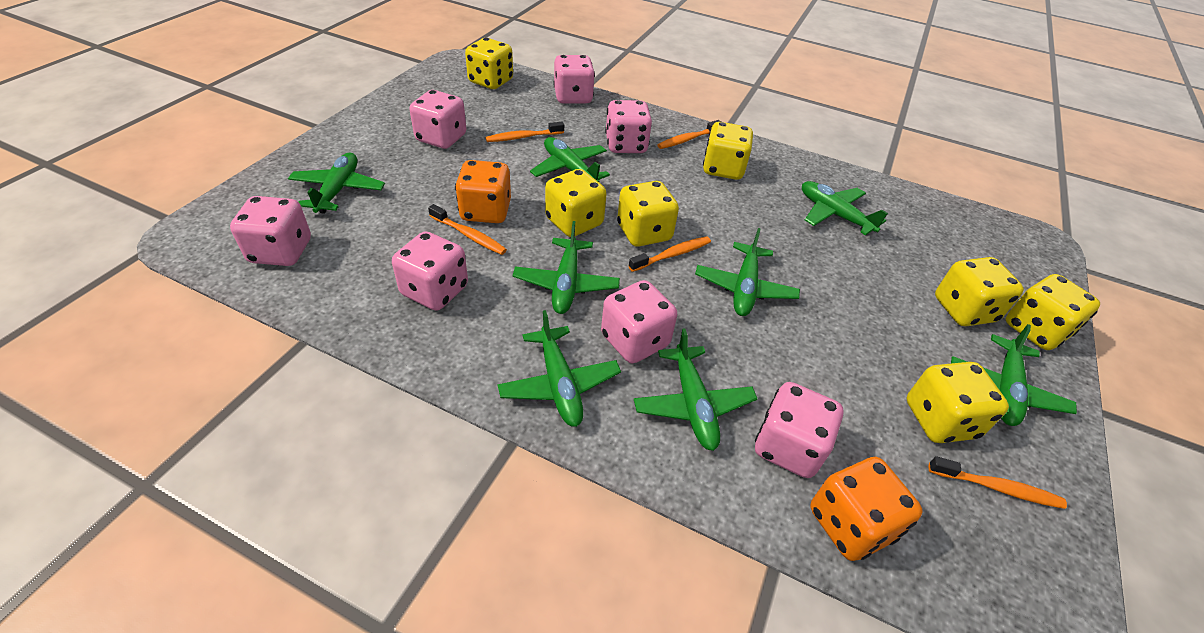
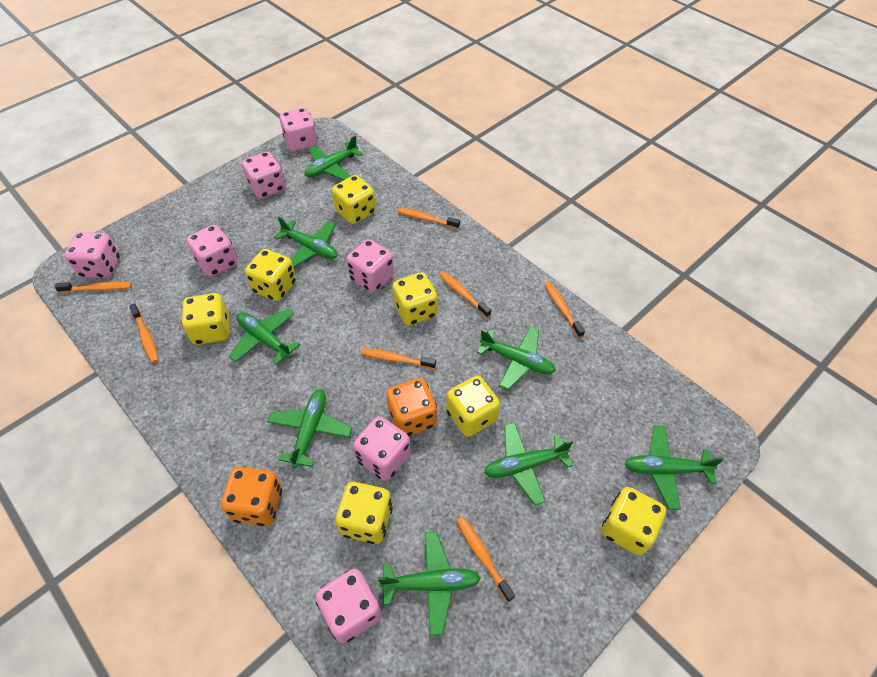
orange toothbrush: 5 -> 7

